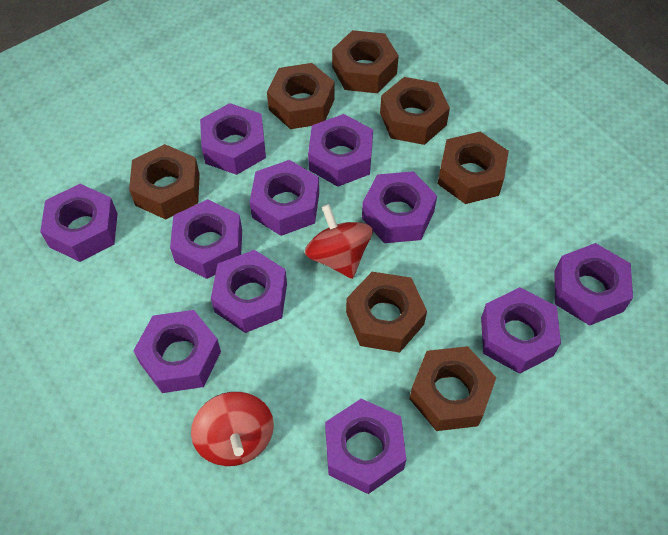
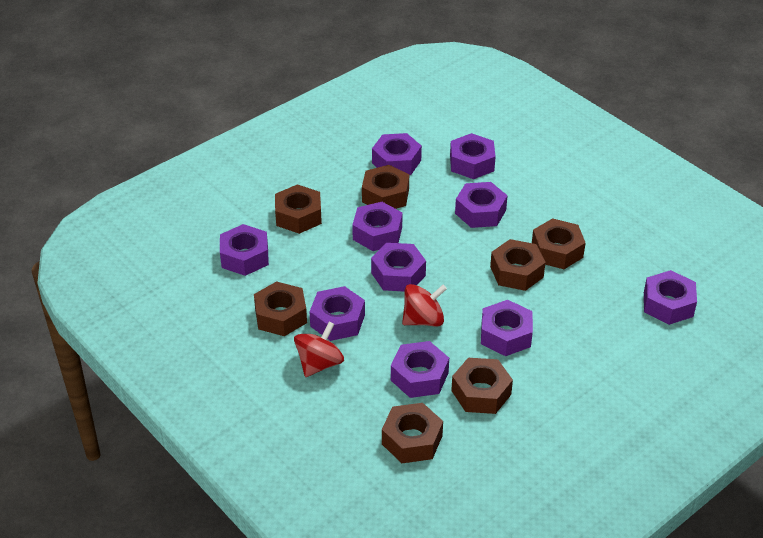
purple nut: 11 -> 10

